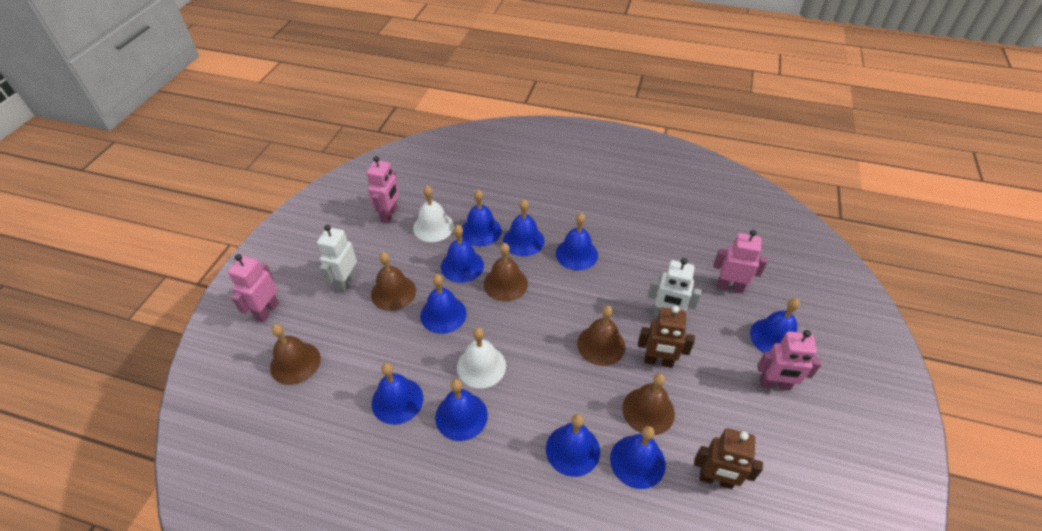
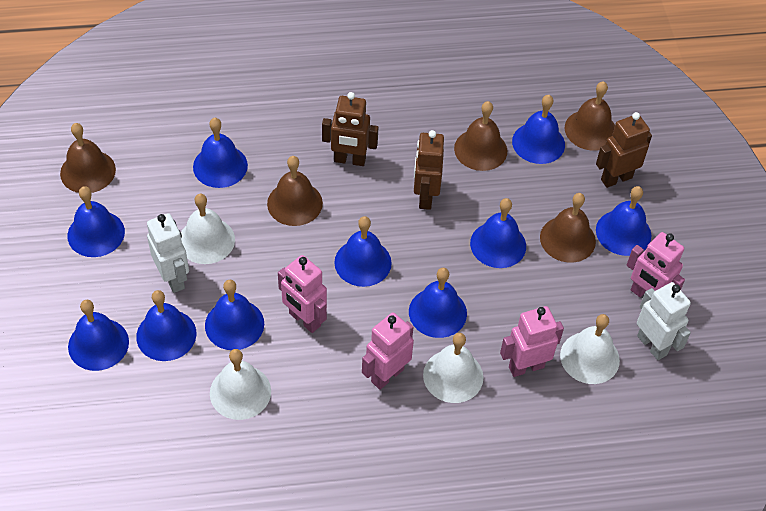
brown robot: 2 -> 3
white bell: 2 -> 4

